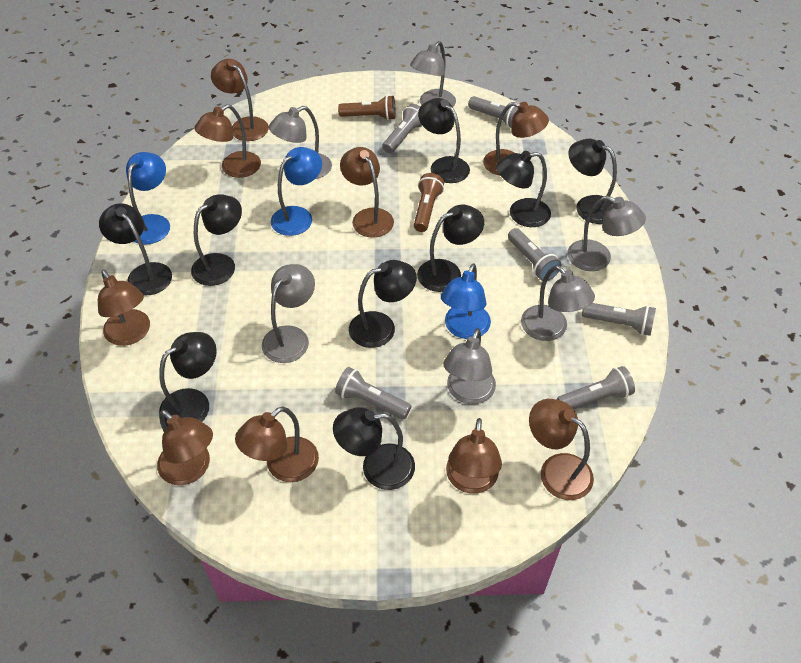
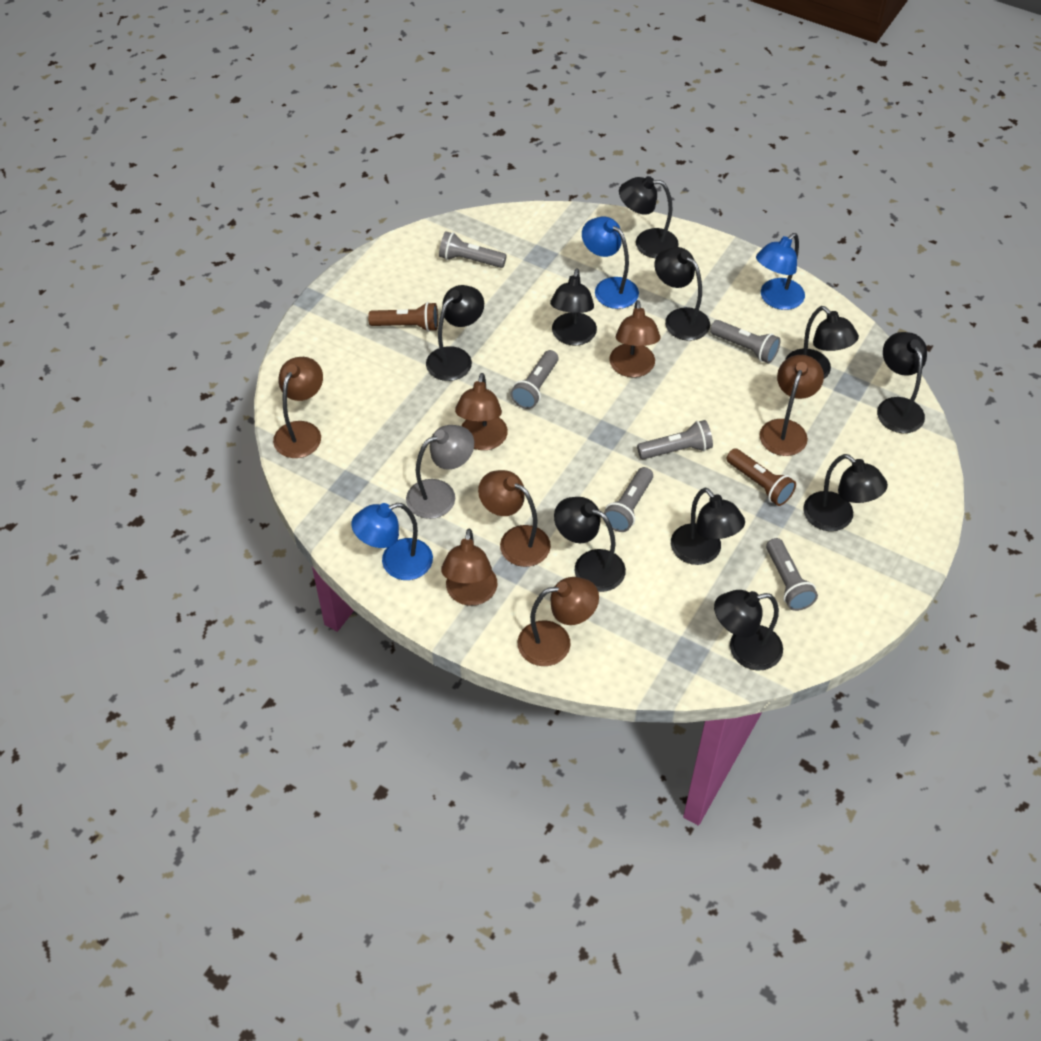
black lamp: 9 -> 10
brown lamp: 9 -> 7
grey lamp: 6 -> 1

